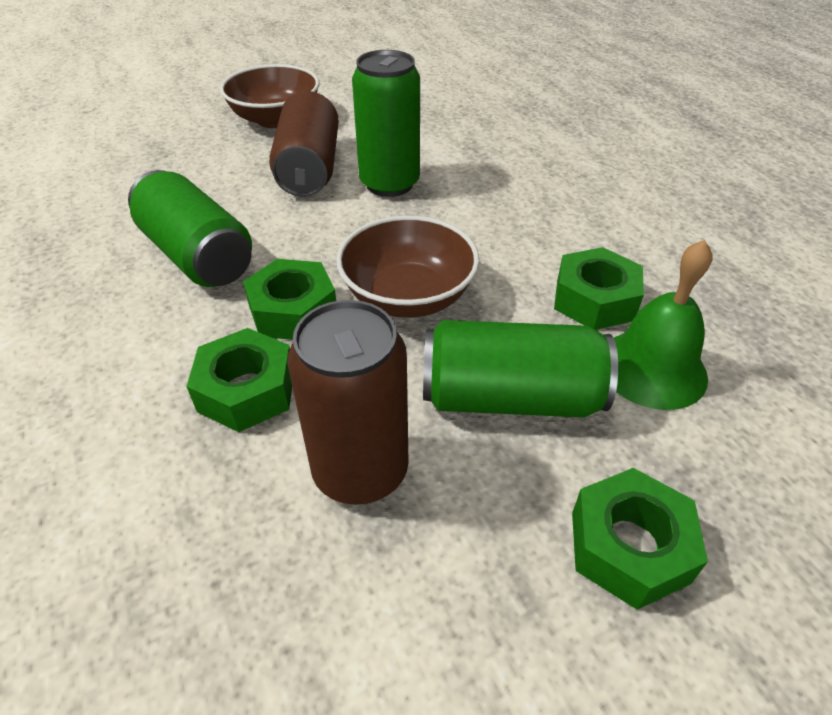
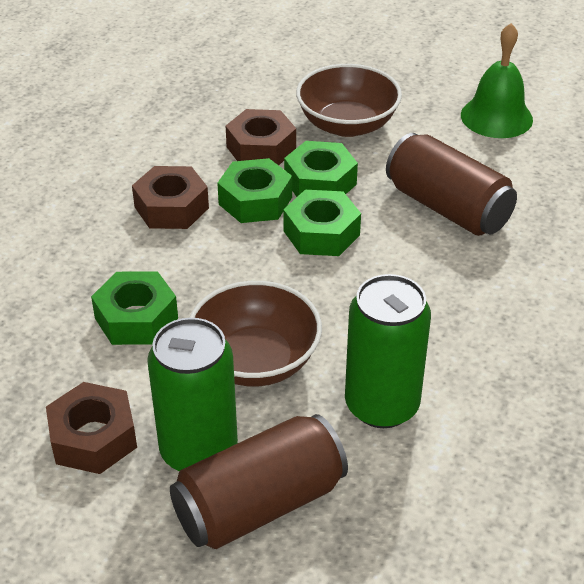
brown nut: 0 -> 3
green can: 3 -> 2

